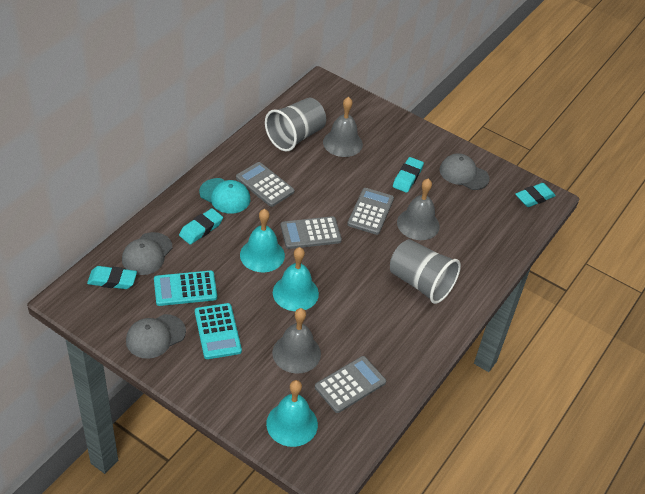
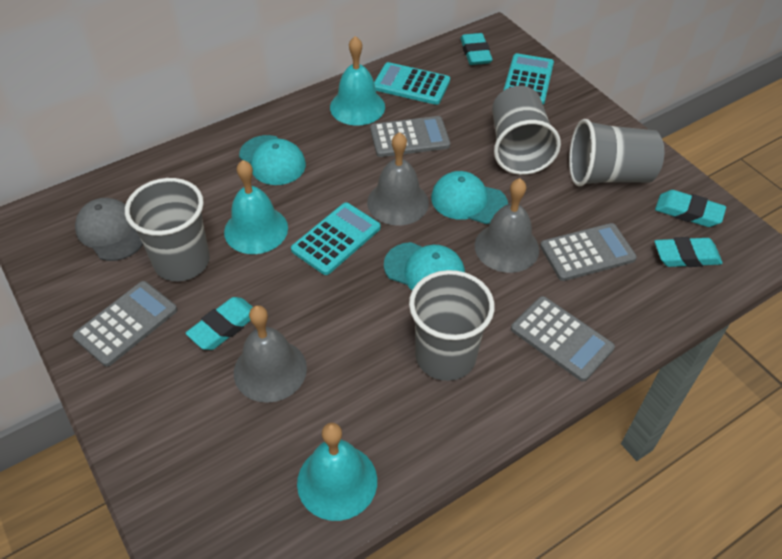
grey cap: 3 -> 1
grey cup: 2 -> 4
turquoise calculator: 2 -> 3
turquoise cap: 1 -> 3

